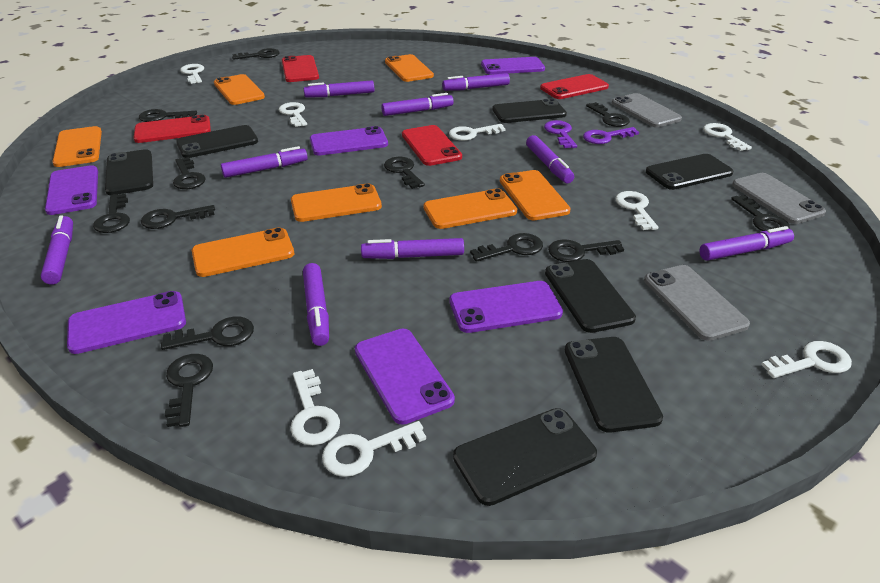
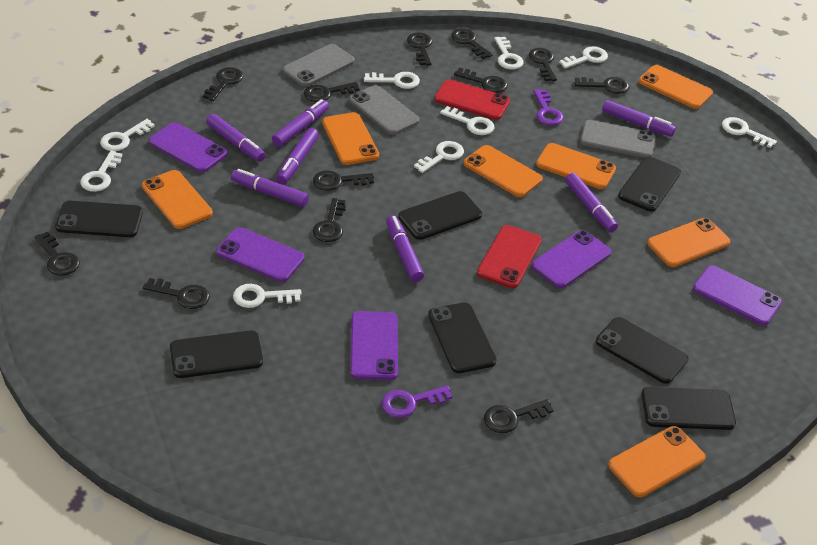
purple marker: 9 -> 7
purple phone: 6 -> 5
red phone: 4 -> 2
white key: 8 -> 9

